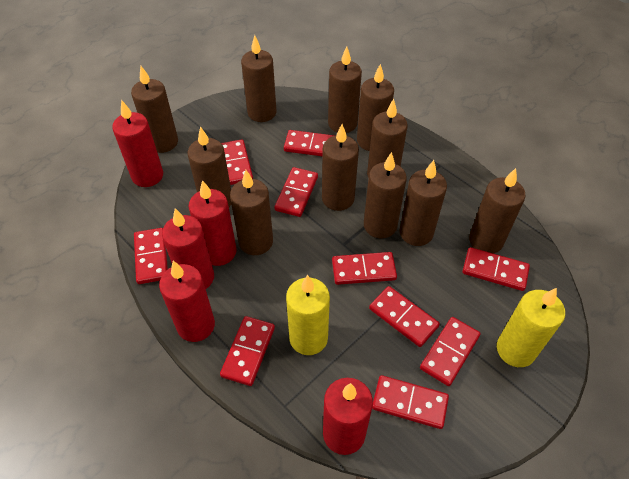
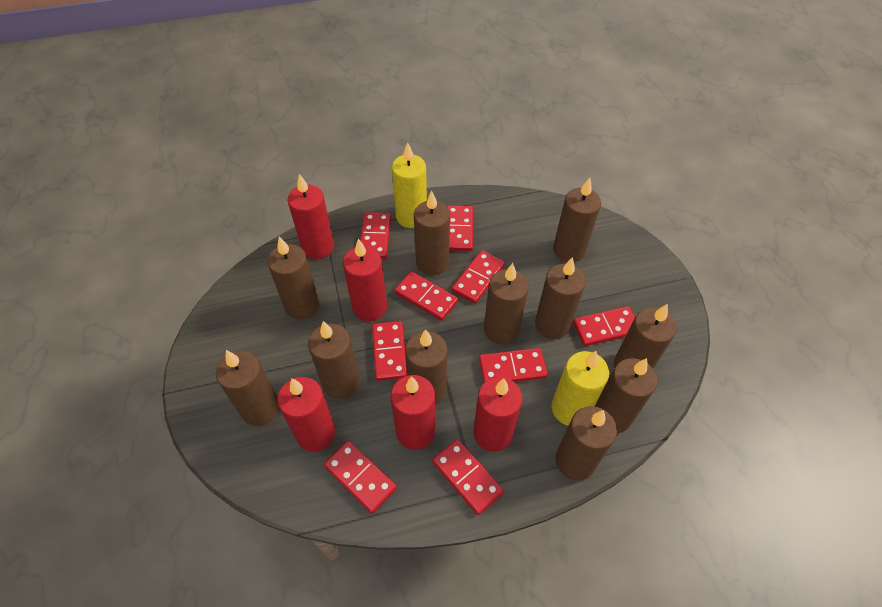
red domino: 10 -> 9

